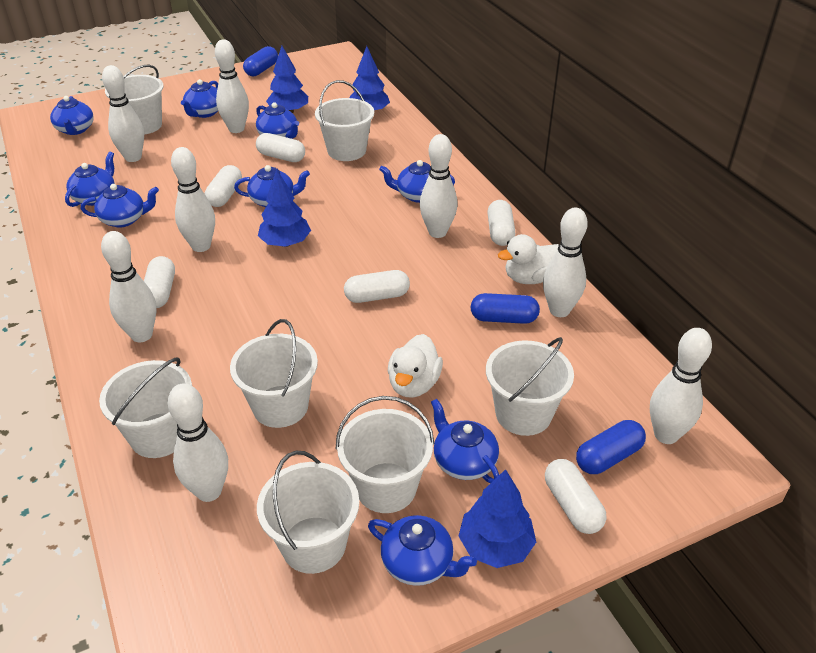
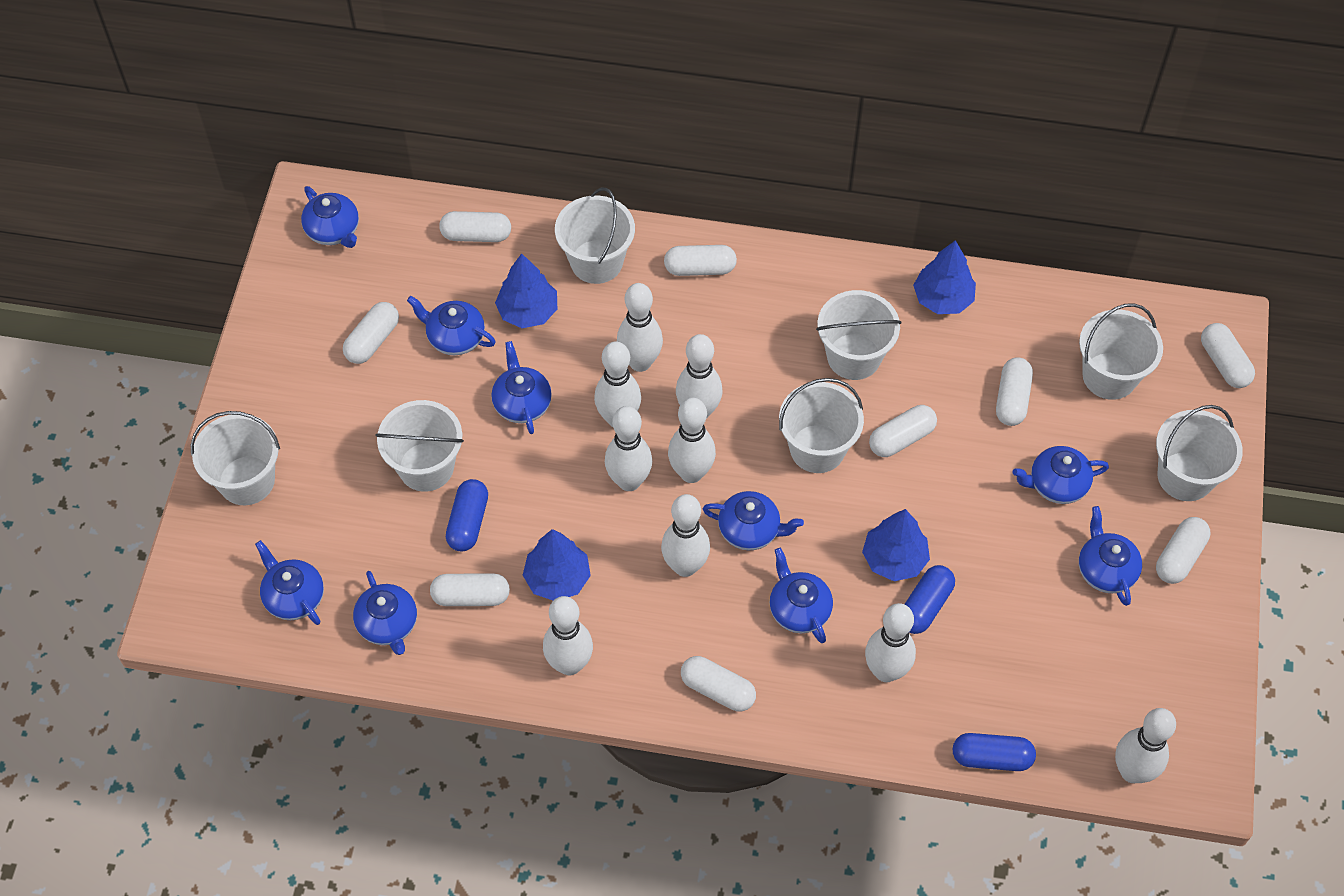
white bowling pin: 8 -> 9
white capsule: 6 -> 9
white duck: 2 -> 0

